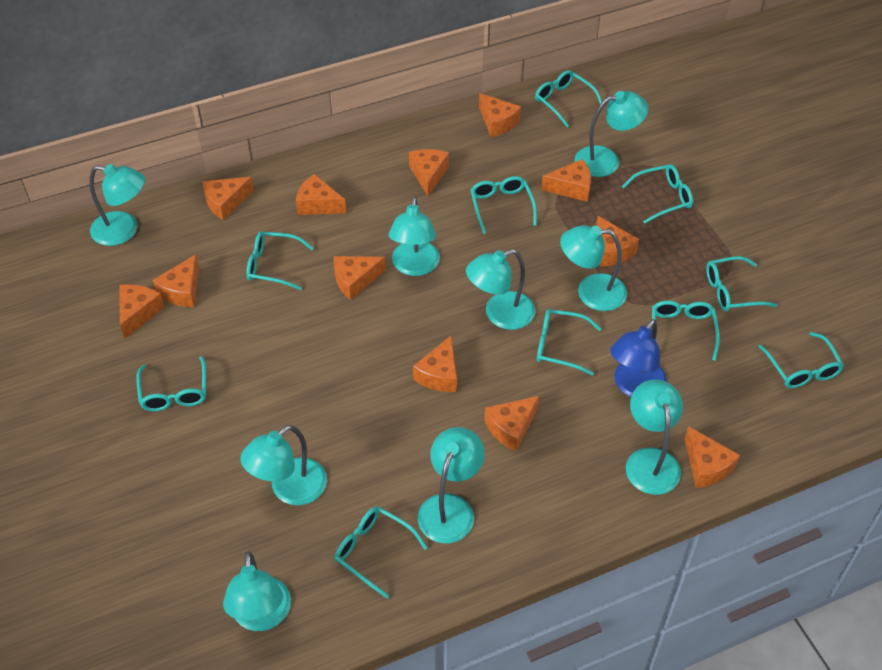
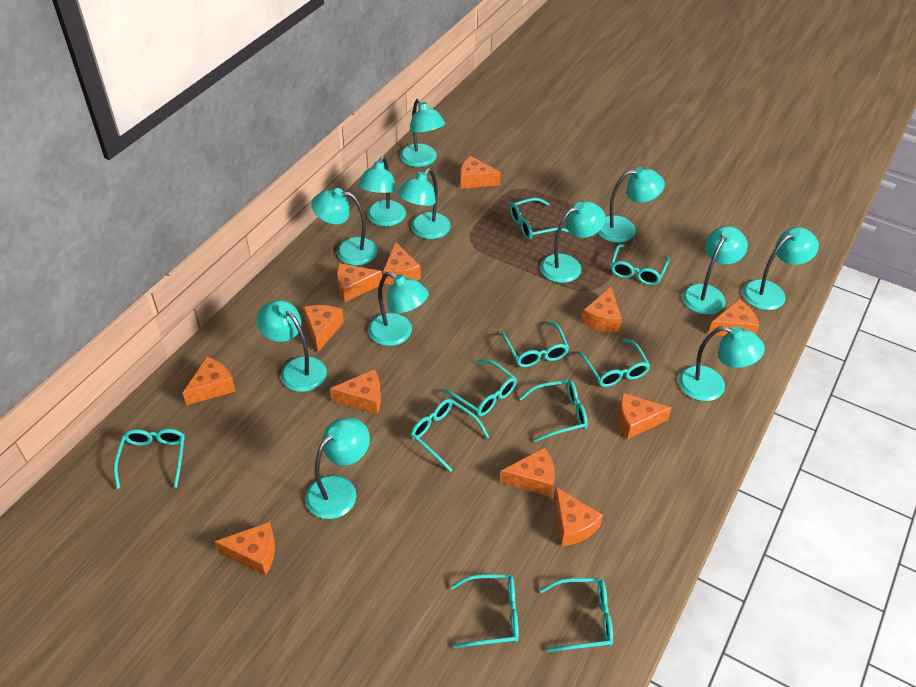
blue lamp: 1 -> 0
turquoise lamp: 9 -> 12

